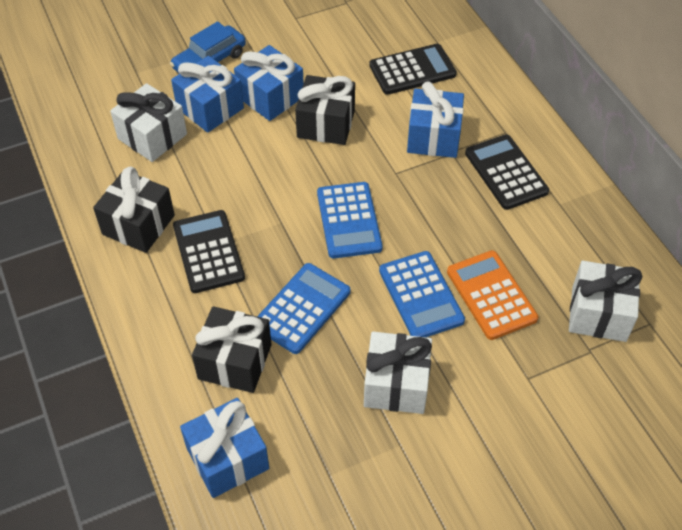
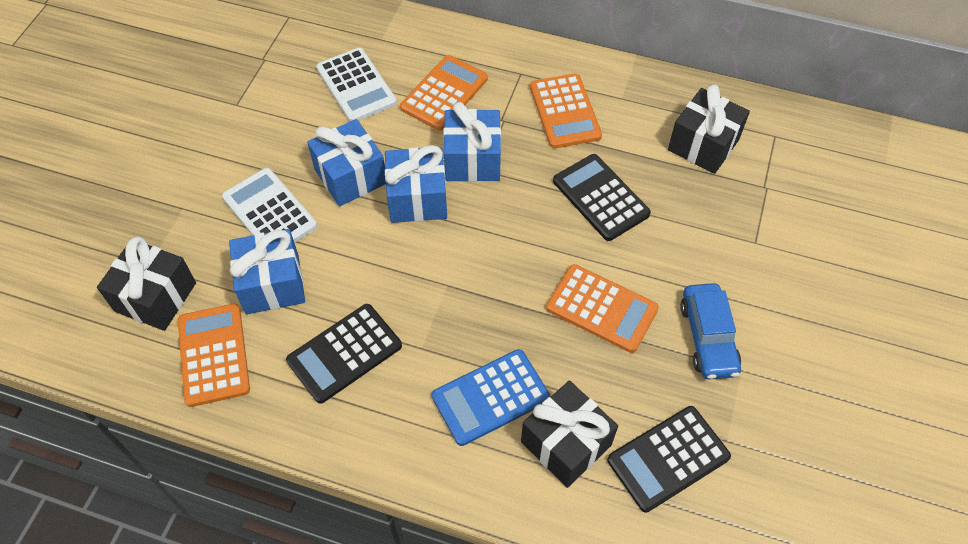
blue calculator: 3 -> 1
orange calculator: 1 -> 4
white calculator: 0 -> 2
white gift: 3 -> 0

